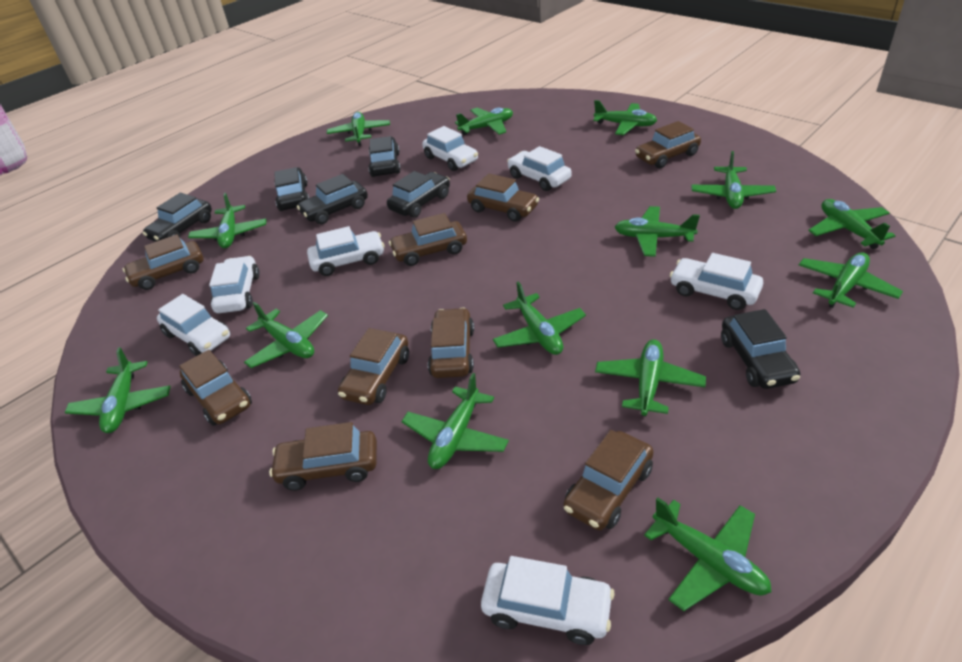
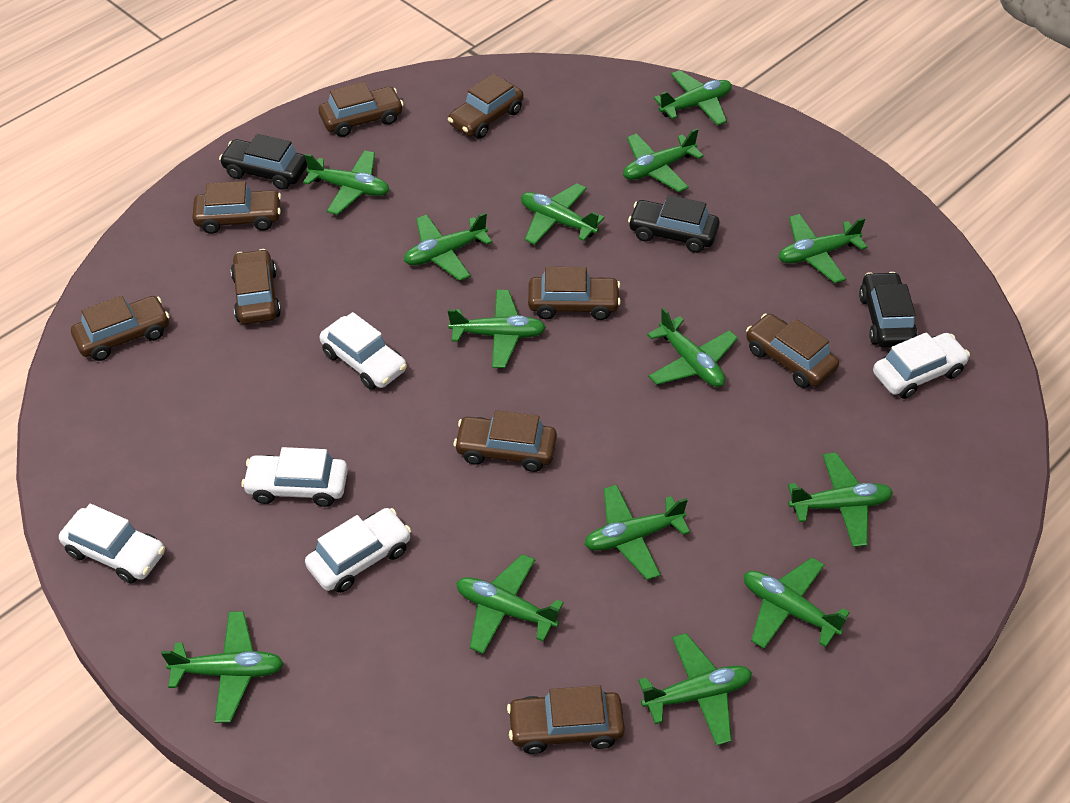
black car: 6 -> 3
white car: 7 -> 5

